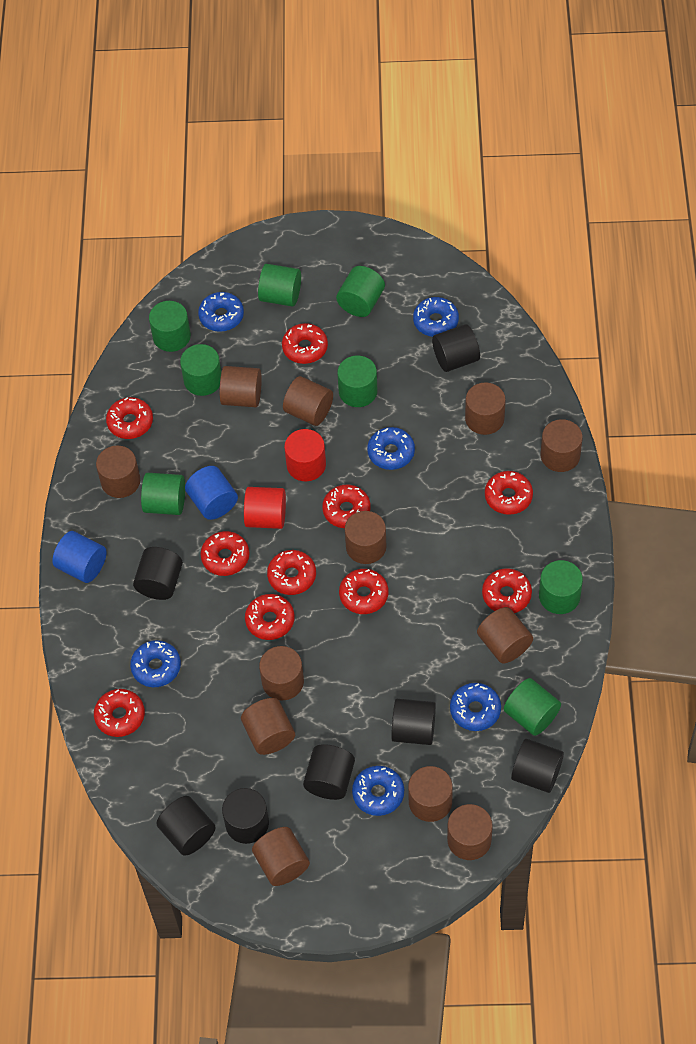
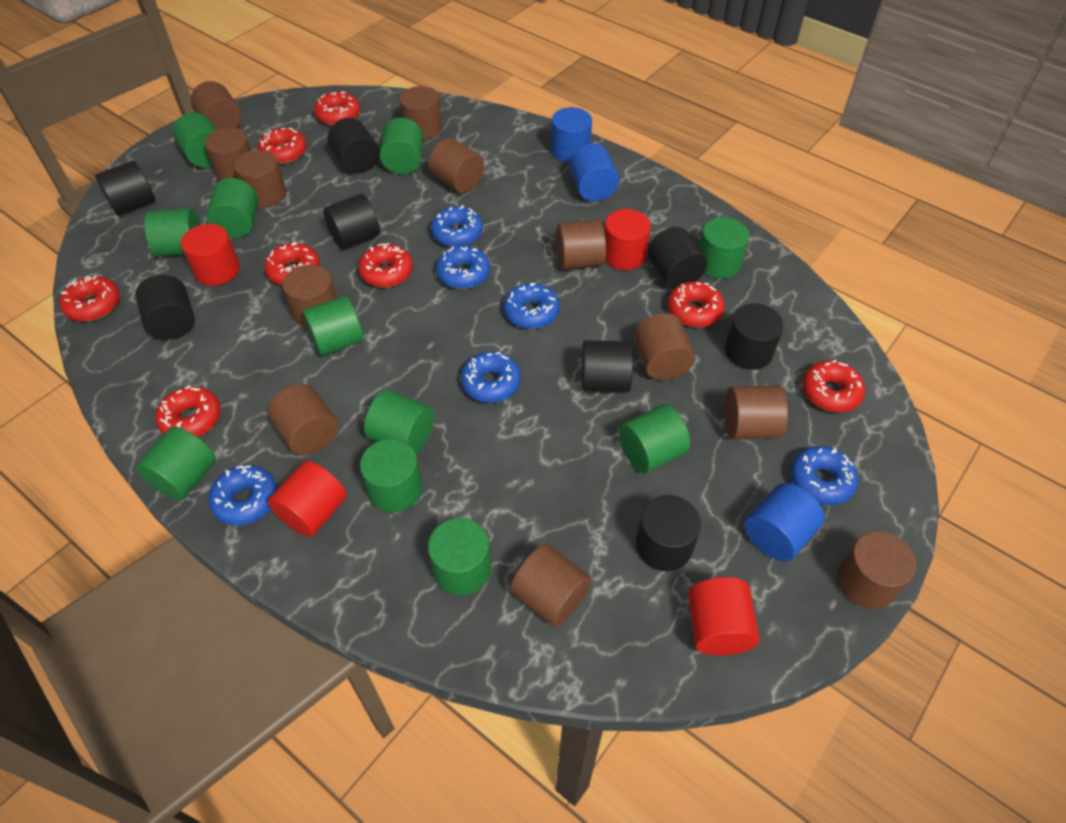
black cylinder: 7 -> 8
blue cylinder: 2 -> 3
green cylinder: 8 -> 11
red cylinder: 2 -> 4
red donut: 10 -> 8

